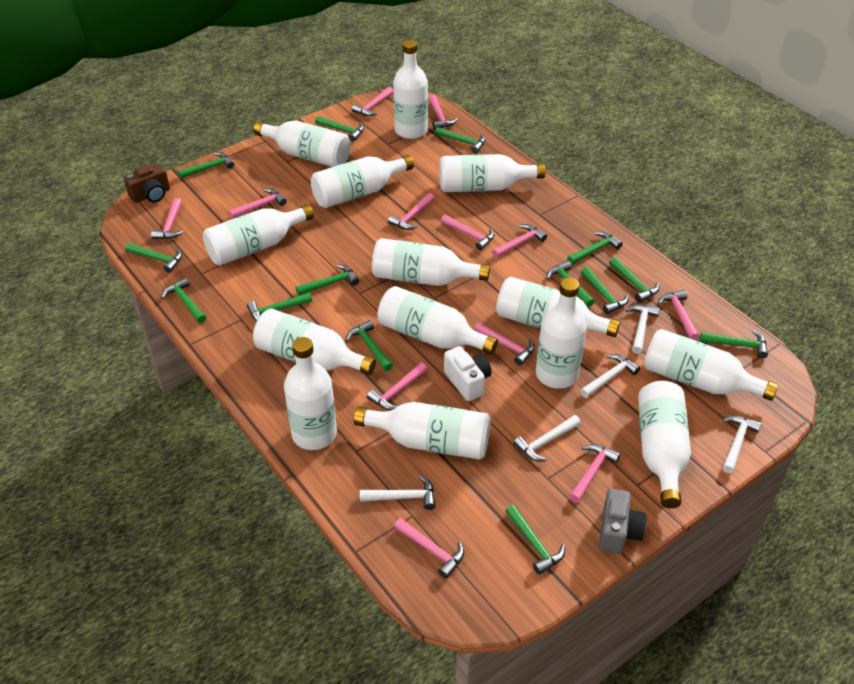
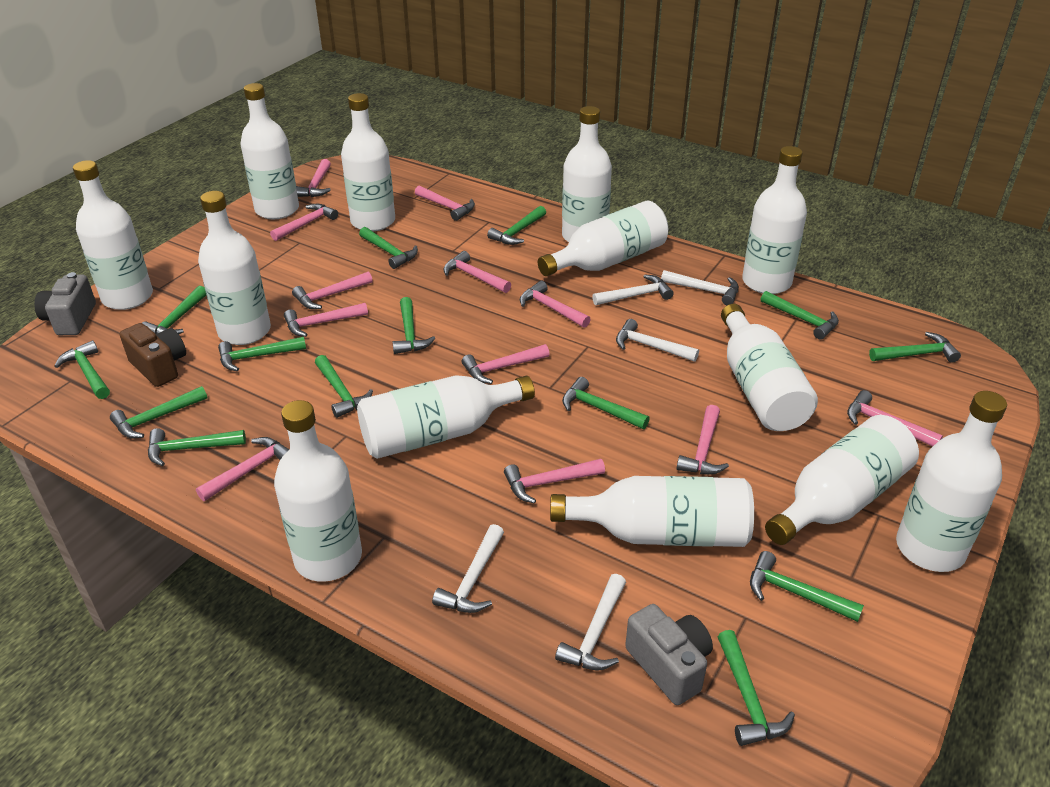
grey camera: 1 -> 2
white bottle: 14 -> 13
white camera: 1 -> 0

